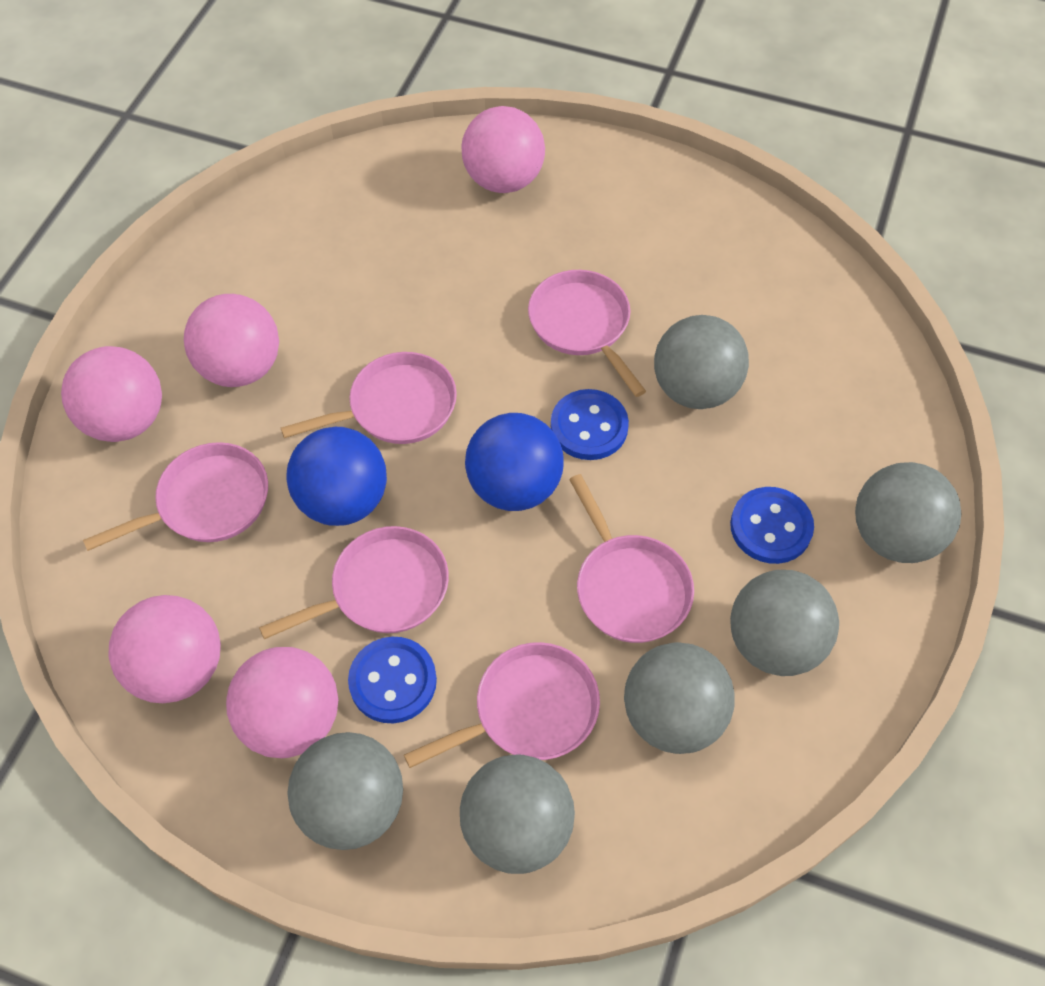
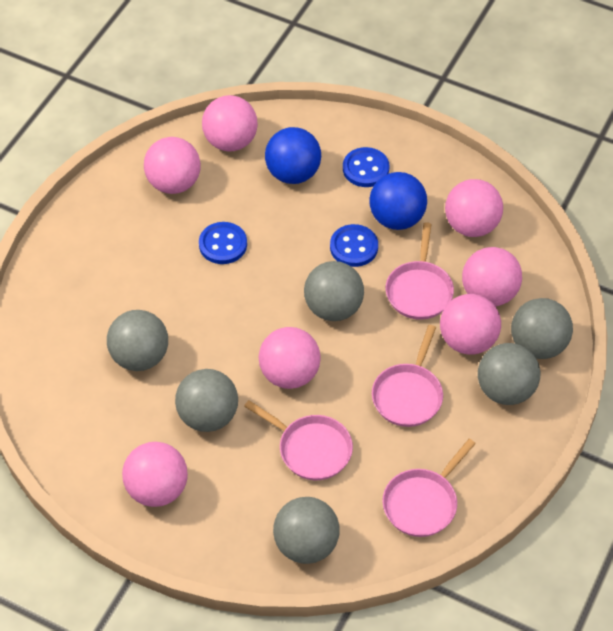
pink ball: 5 -> 7
pink pan: 6 -> 4

